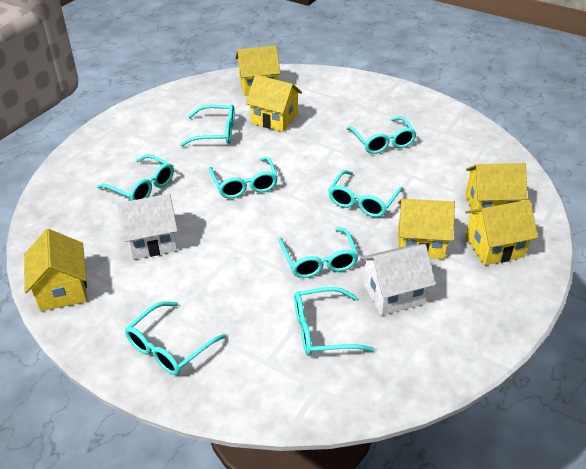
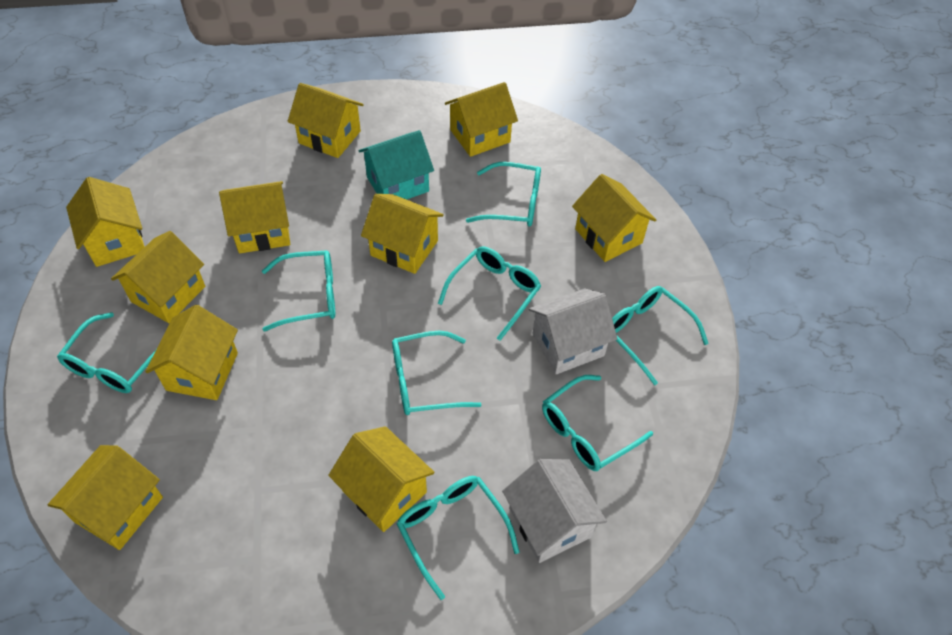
turquoise house: 0 -> 1
yellow house: 6 -> 10

